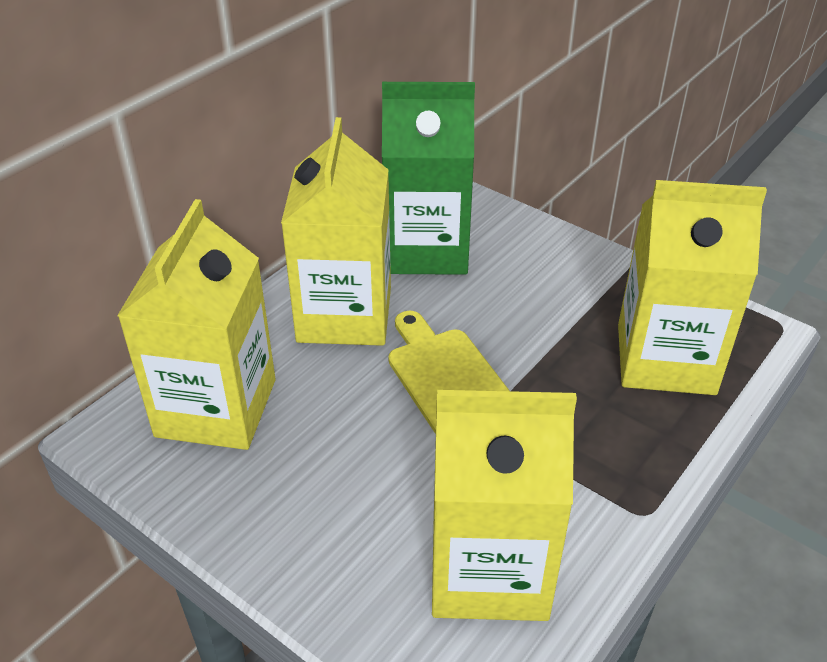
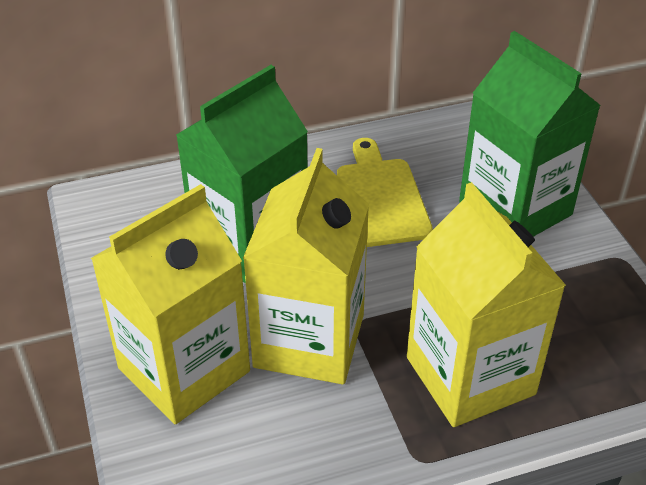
green carton: 1 -> 2
yellow carton: 4 -> 3

